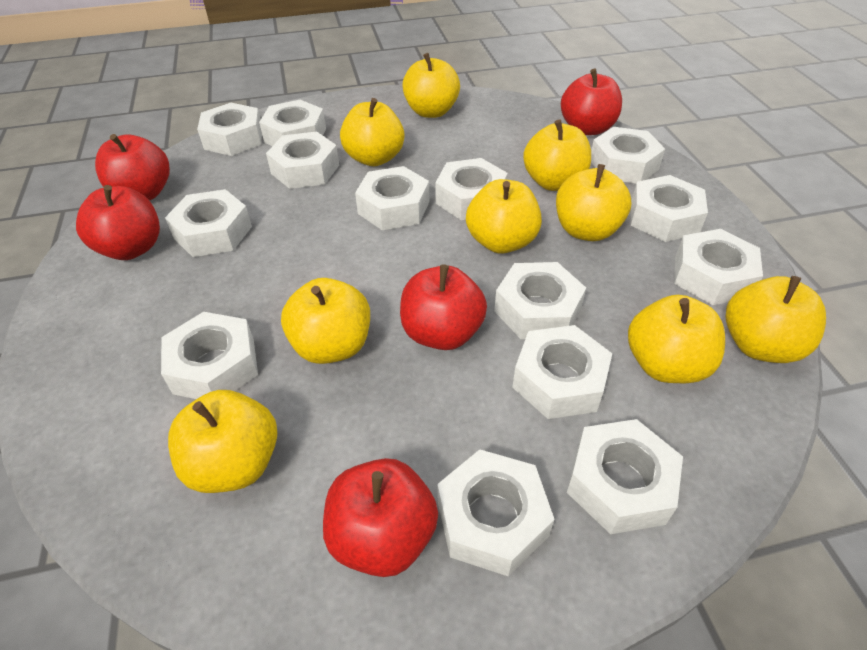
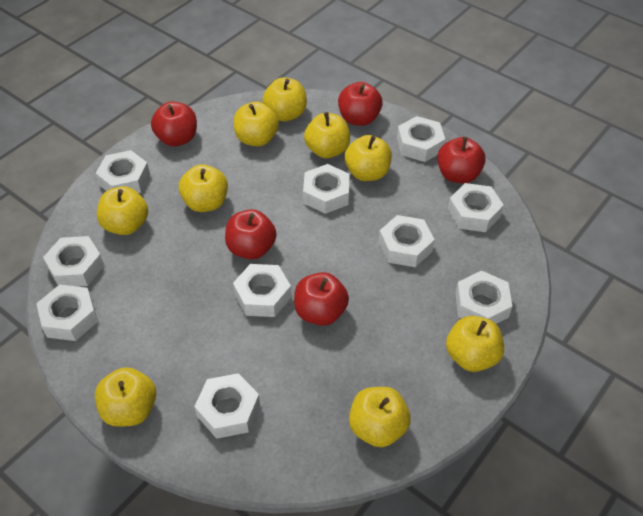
white nut: 14 -> 10

